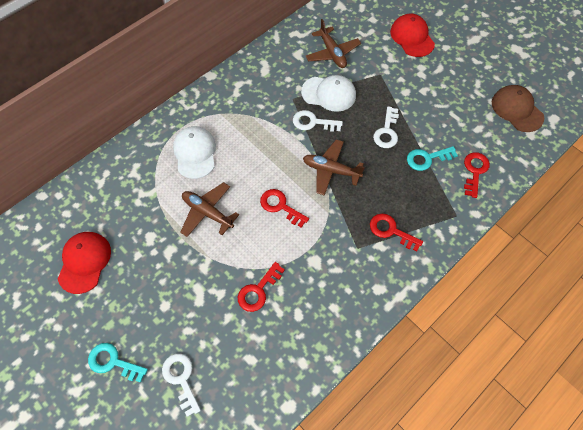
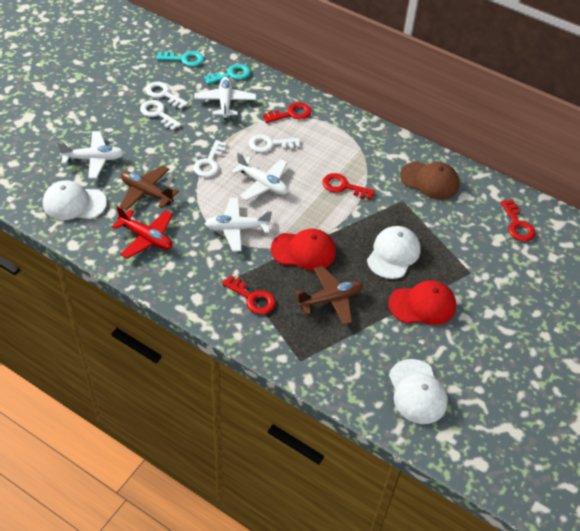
brown plane: 3 -> 2
red plane: 0 -> 1
white cap: 2 -> 3
white key: 3 -> 4
white plane: 0 -> 4

